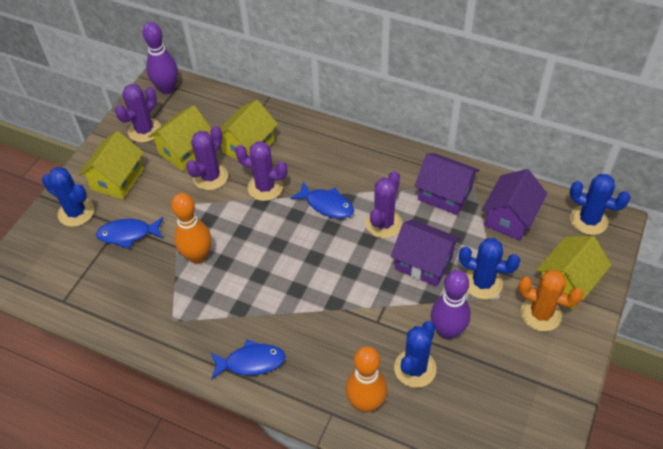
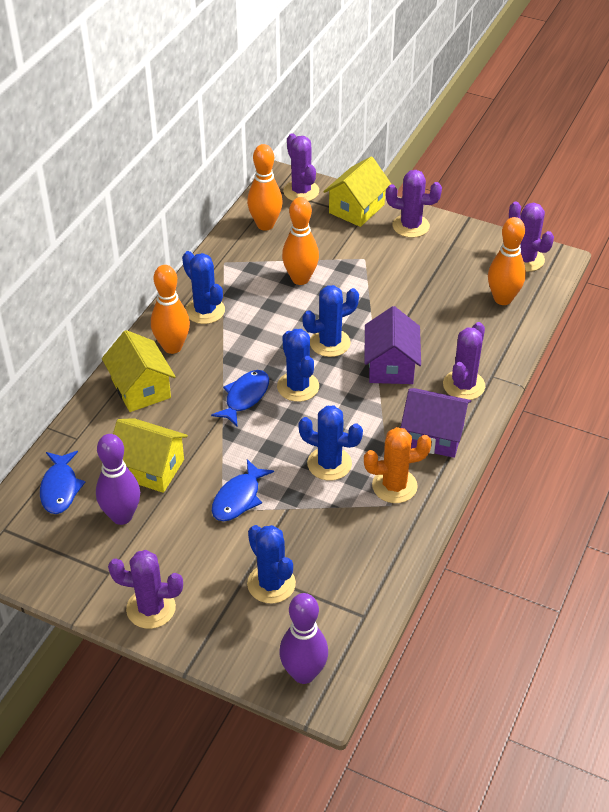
blue cactus: 4 -> 5
orange bowling pin: 2 -> 4
purple cactus: 4 -> 5
purple house: 3 -> 2
yellow house: 4 -> 3

